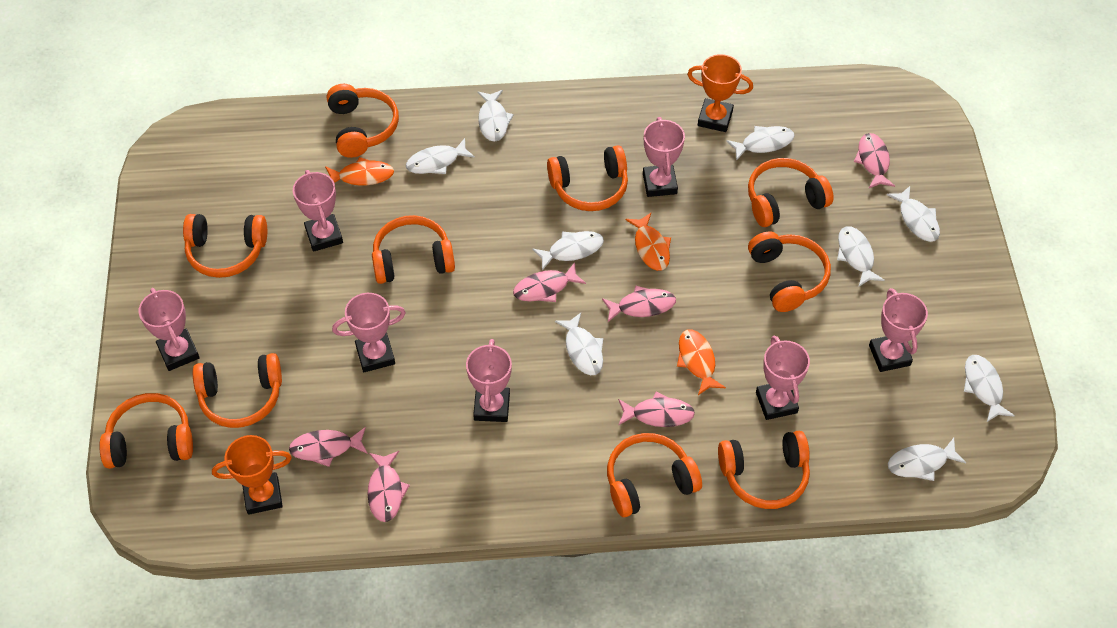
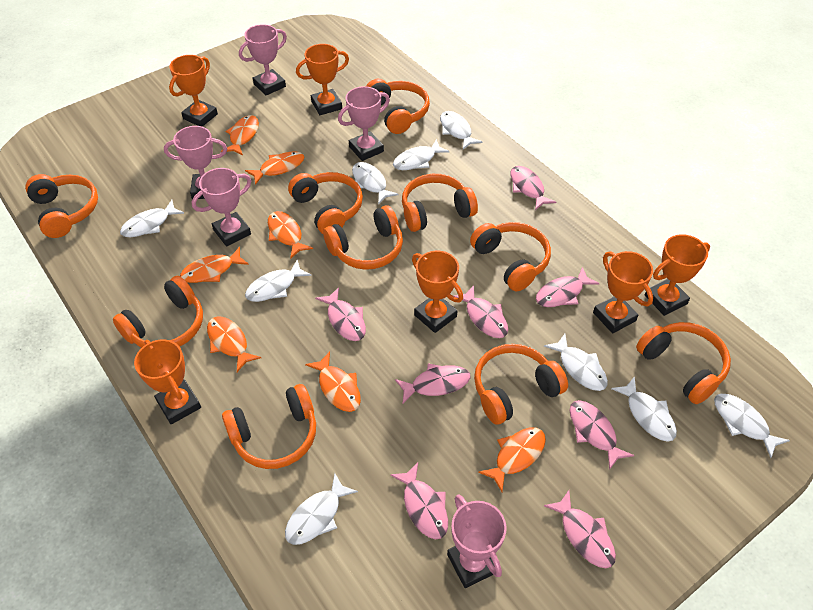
orange fish: 3 -> 7
orange trophy: 2 -> 6
pink fish: 6 -> 8
pink trophy: 7 -> 5

